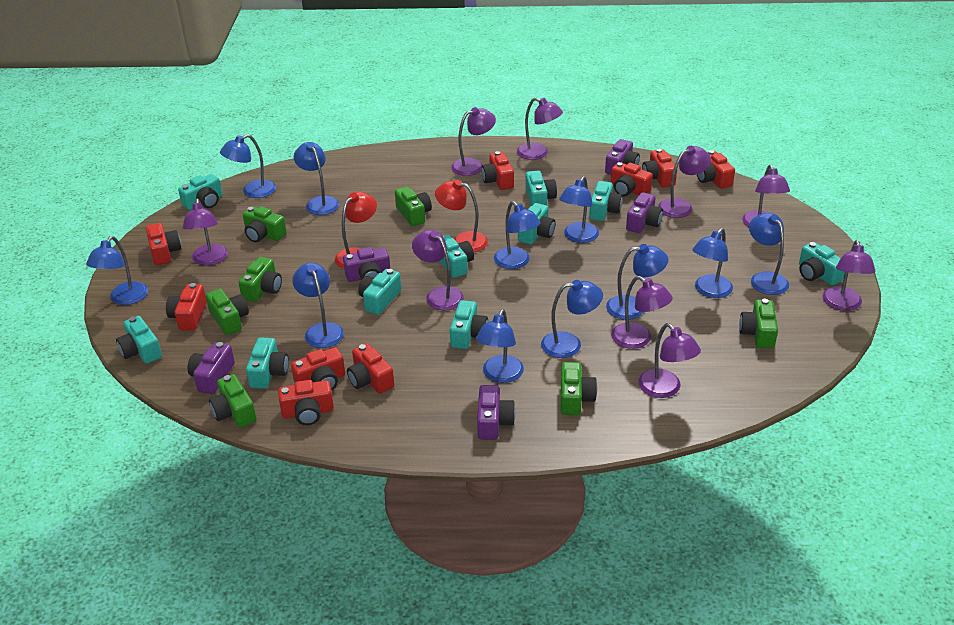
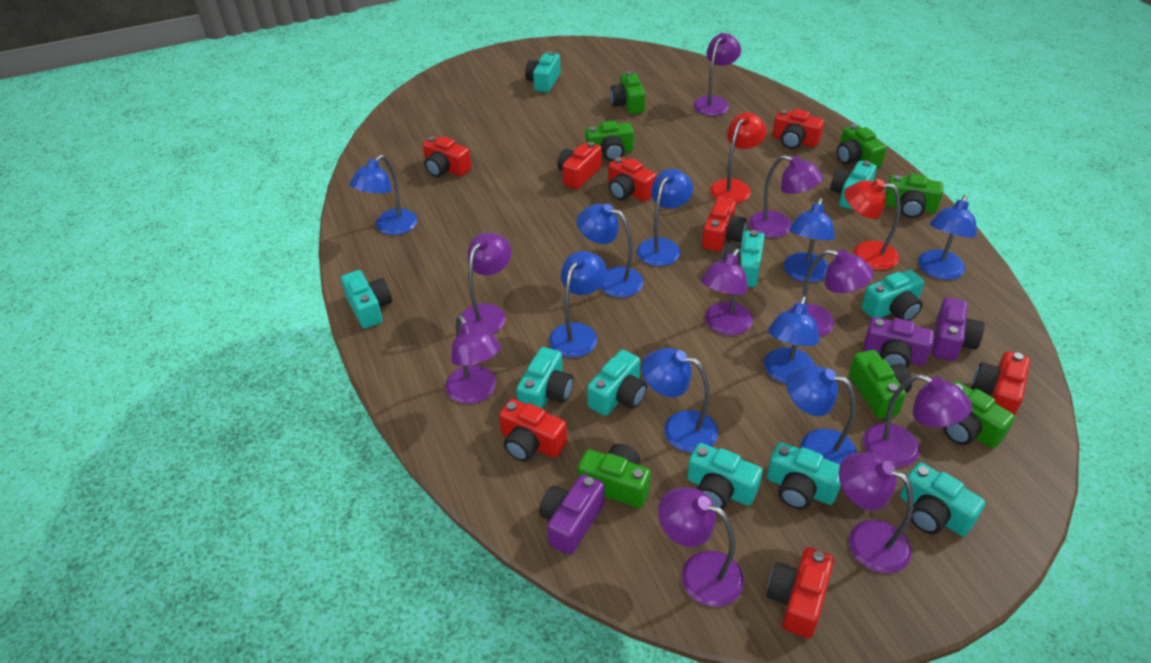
blue lamp: 11 -> 9
purple camera: 5 -> 3
red camera: 9 -> 8

